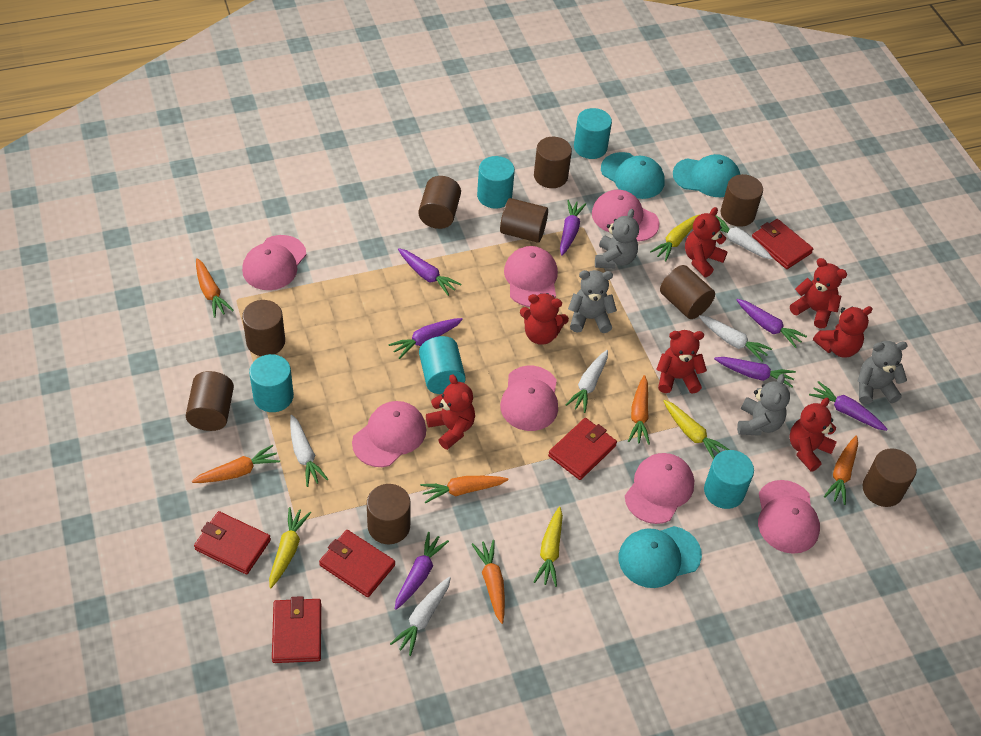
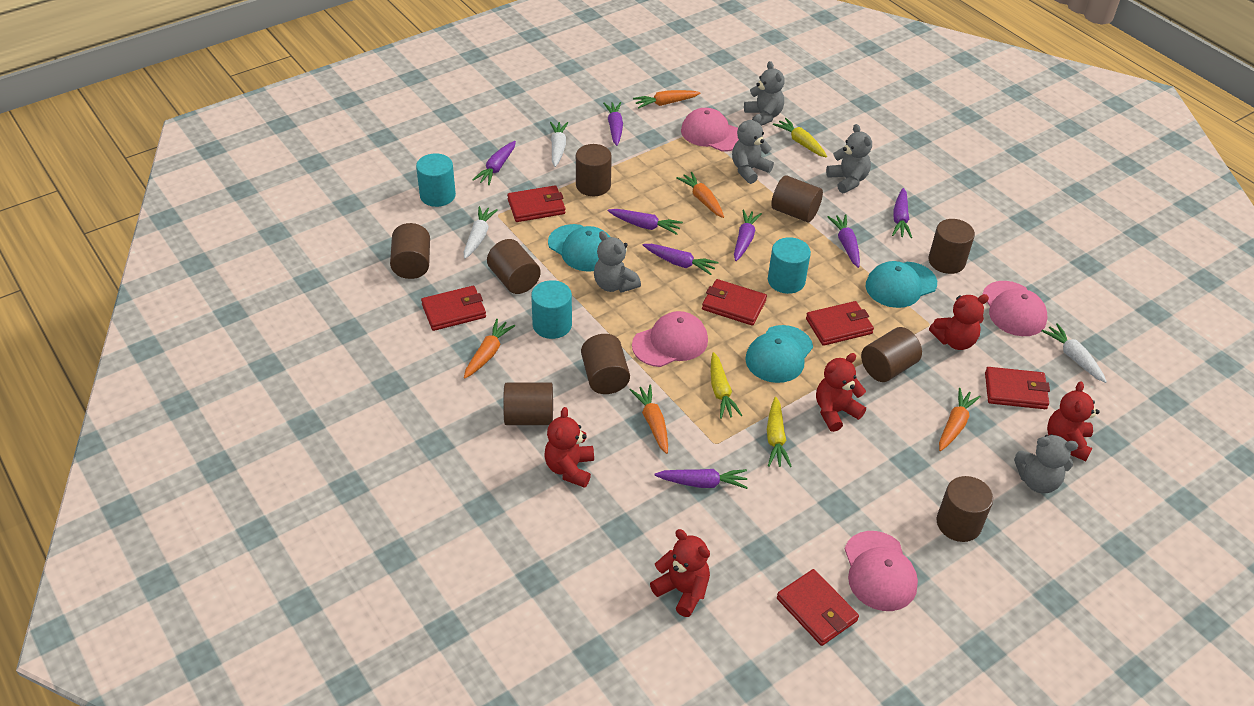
grey teddy bear: 4 -> 5
orange carrot: 6 -> 5
pink cap: 7 -> 4
purple carrot: 7 -> 8
red teddy bear: 7 -> 5
red wallet: 5 -> 6
turquoise cylinder: 5 -> 3
white carrot: 5 -> 3
yellow carrot: 4 -> 3

